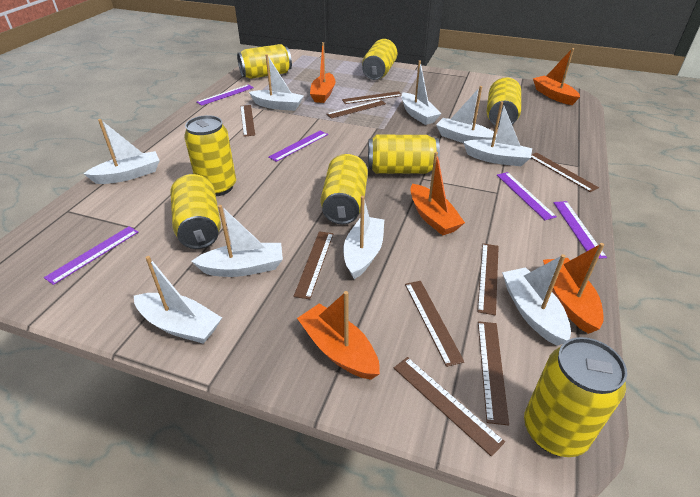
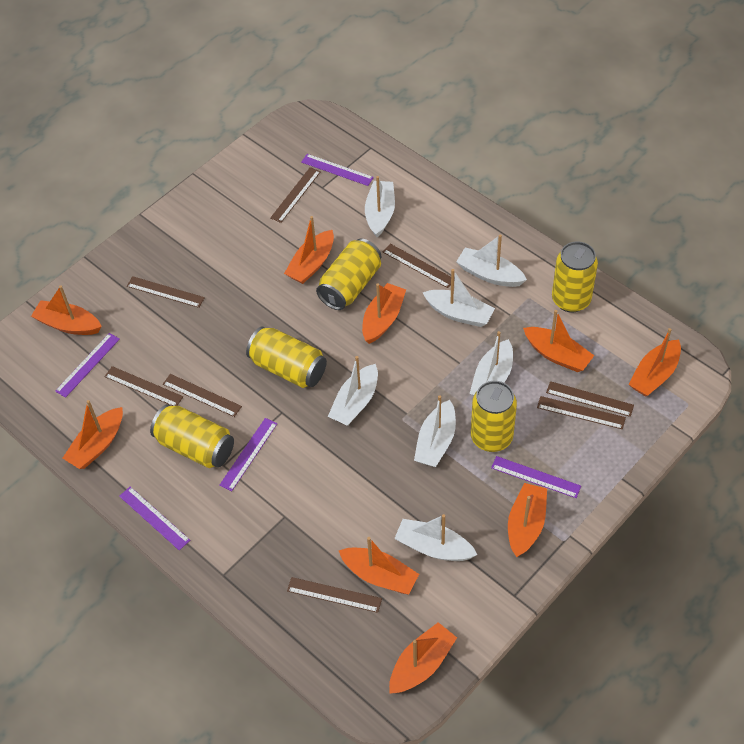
brown ruler: 9 -> 8
orange boat: 5 -> 9
white boat: 9 -> 7
yellow can: 8 -> 5

